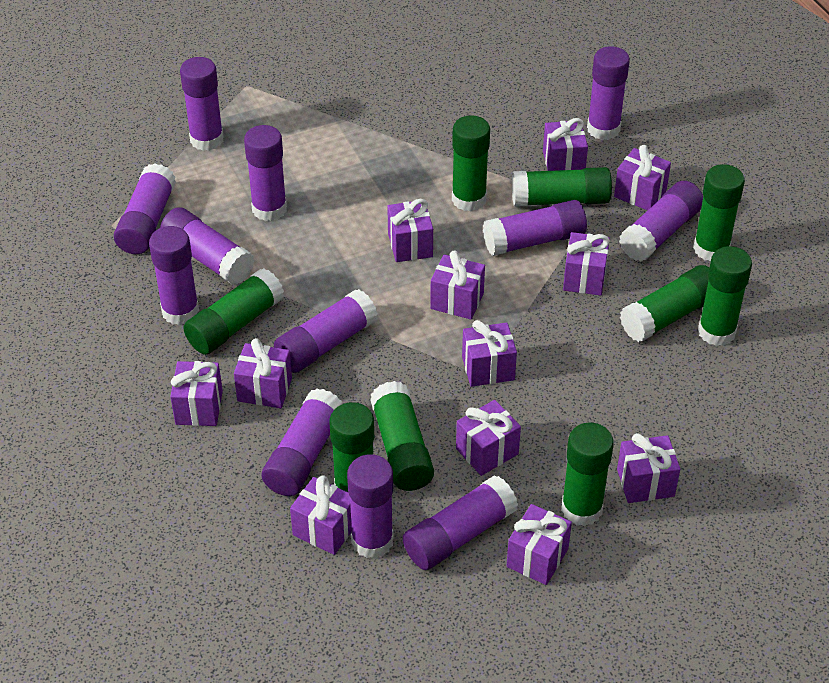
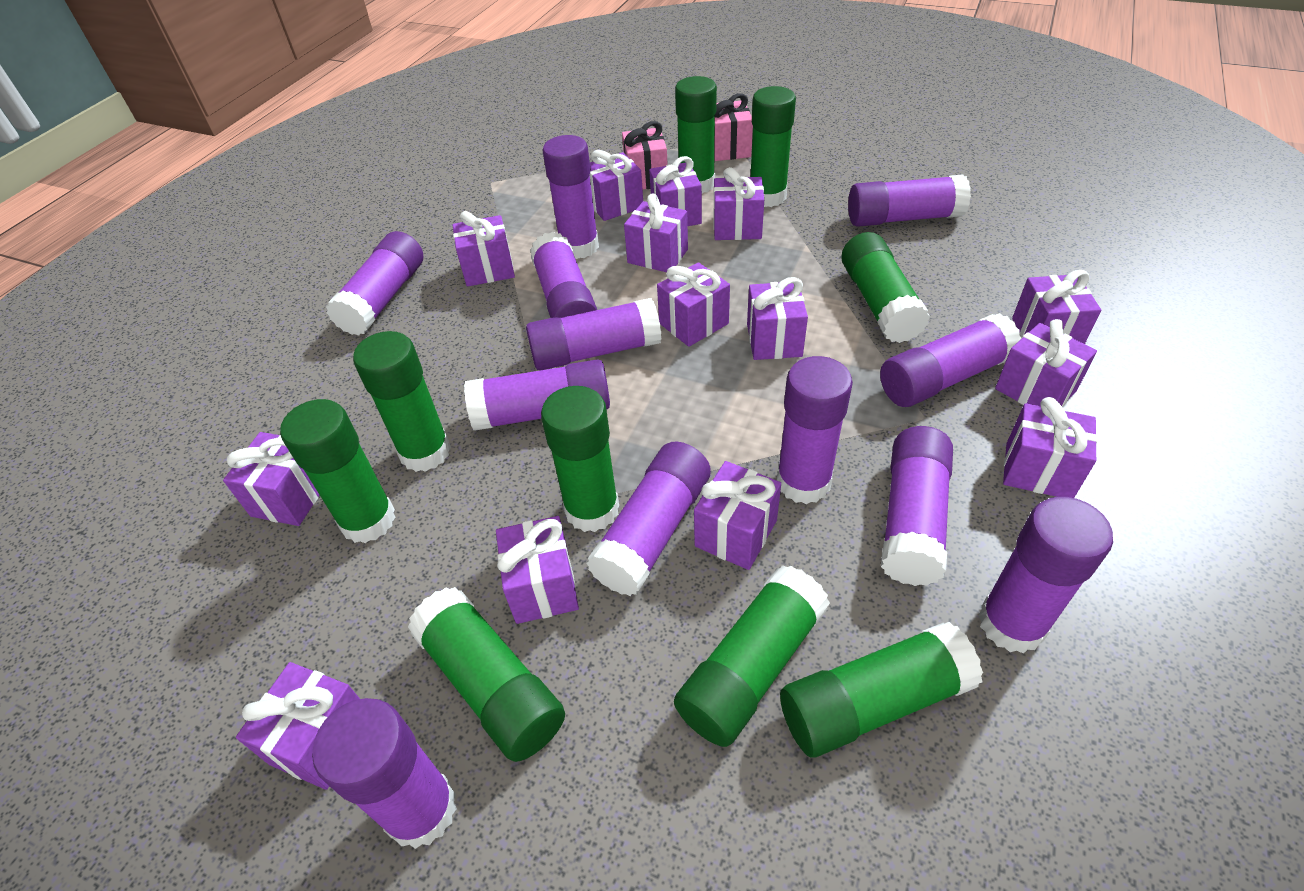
pink gift: 0 -> 2
purple gift: 12 -> 14

